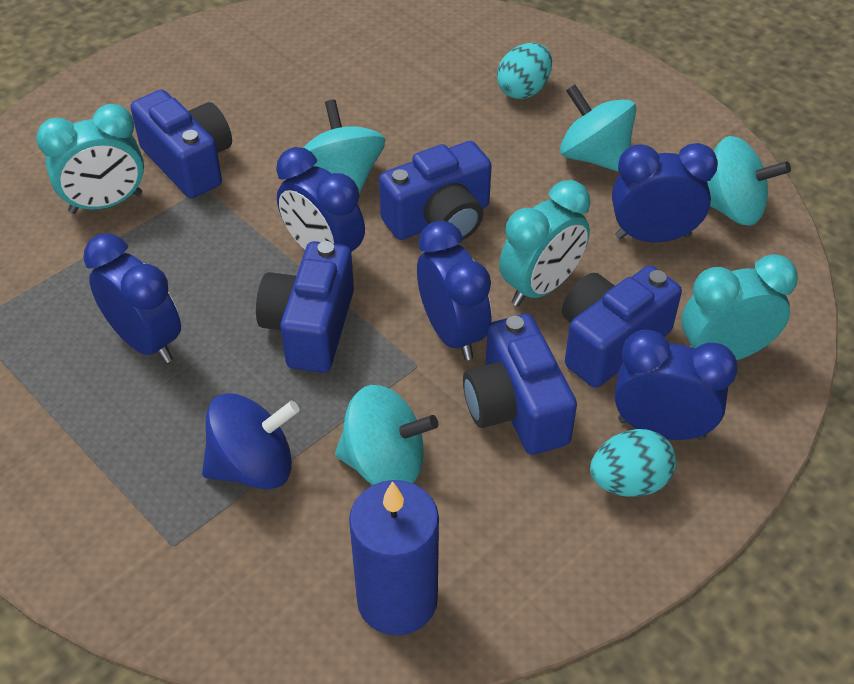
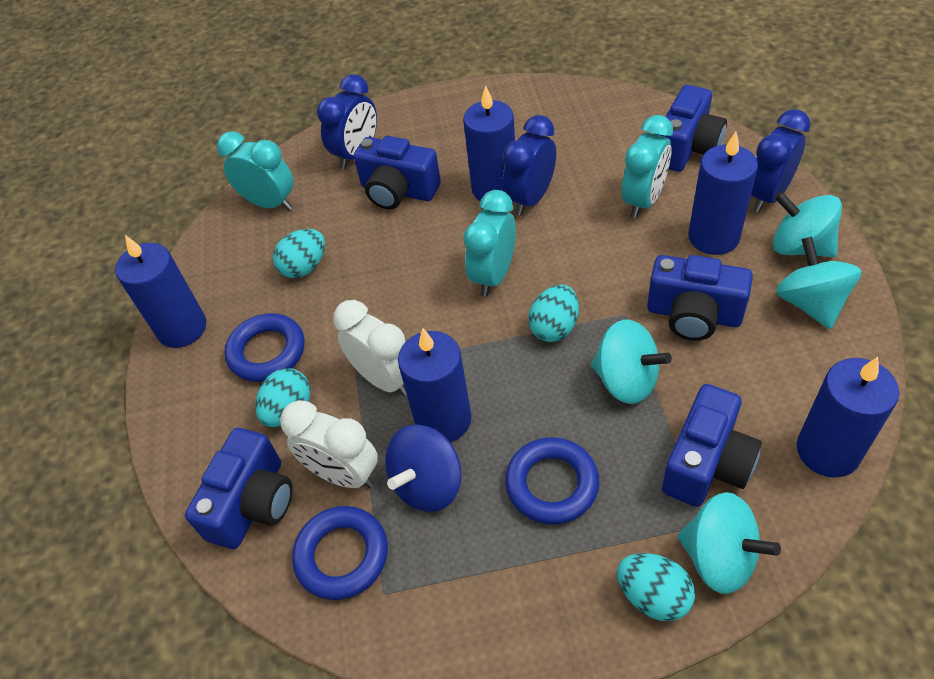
blue candle: 1 -> 5
blue clock: 5 -> 3
blue ring: 0 -> 3
turquoise egg: 2 -> 4
white clock: 0 -> 2

